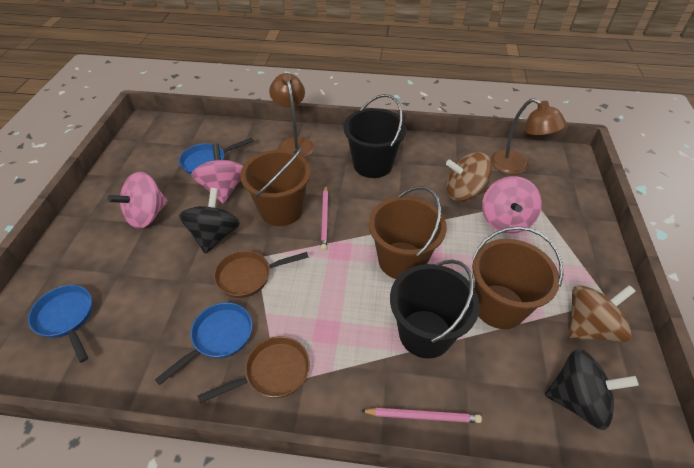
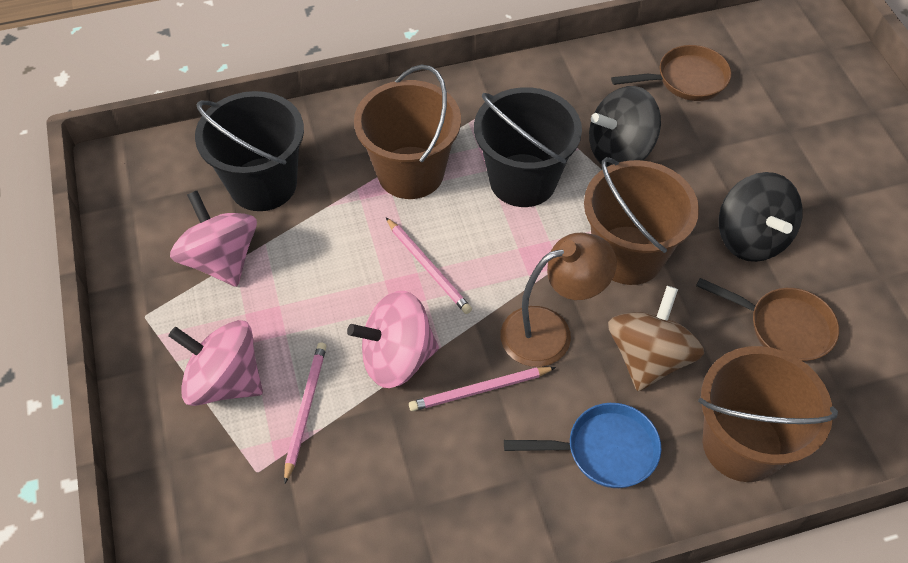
blue pan: 3 -> 1
brown lamp: 2 -> 1
brown spinning top: 2 -> 1
pink pencil: 2 -> 3

